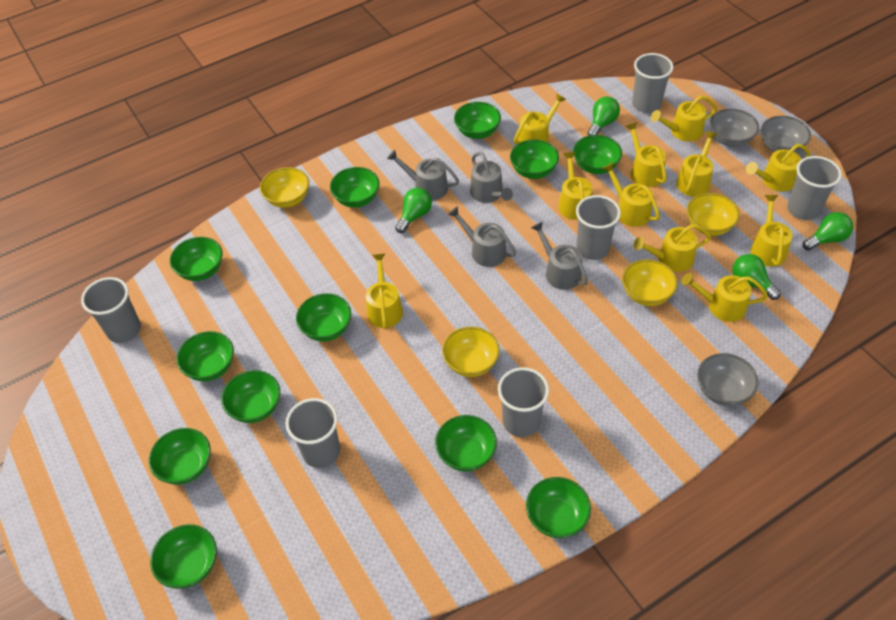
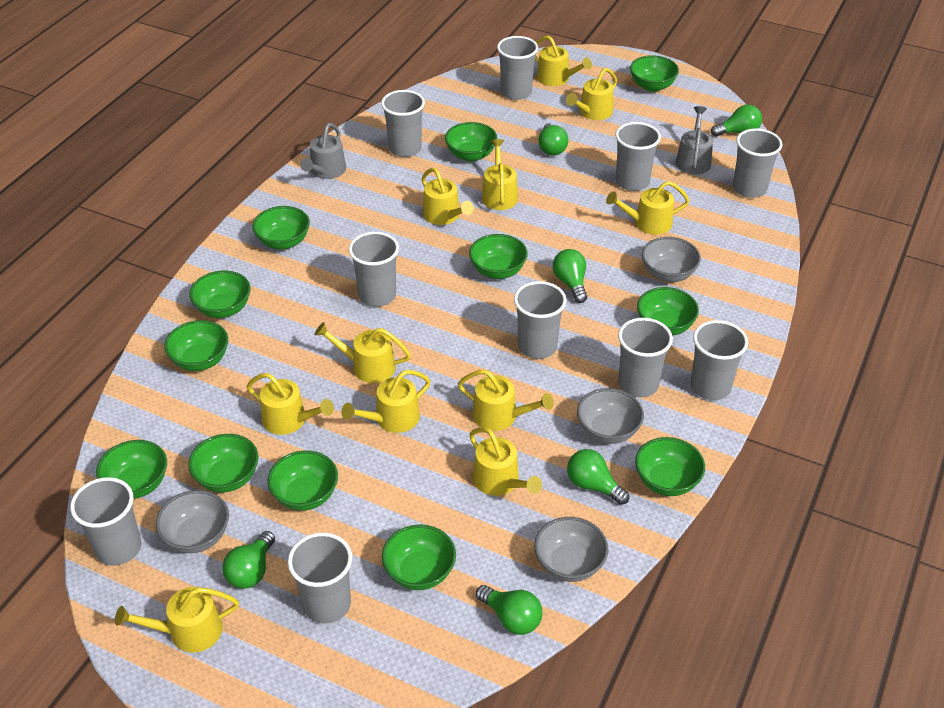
green light bulb: 4 -> 6
grey bowl: 3 -> 4
grey cup: 6 -> 10
grey watering can: 4 -> 2
yellow bowl: 4 -> 0

